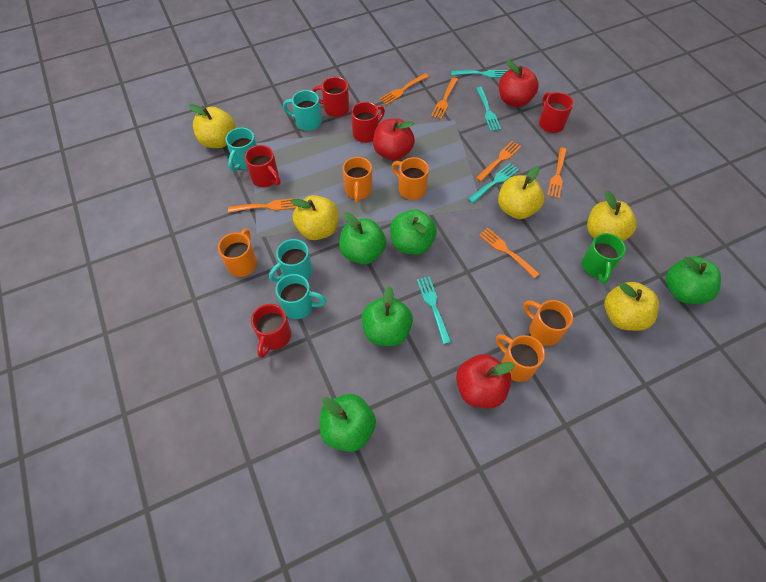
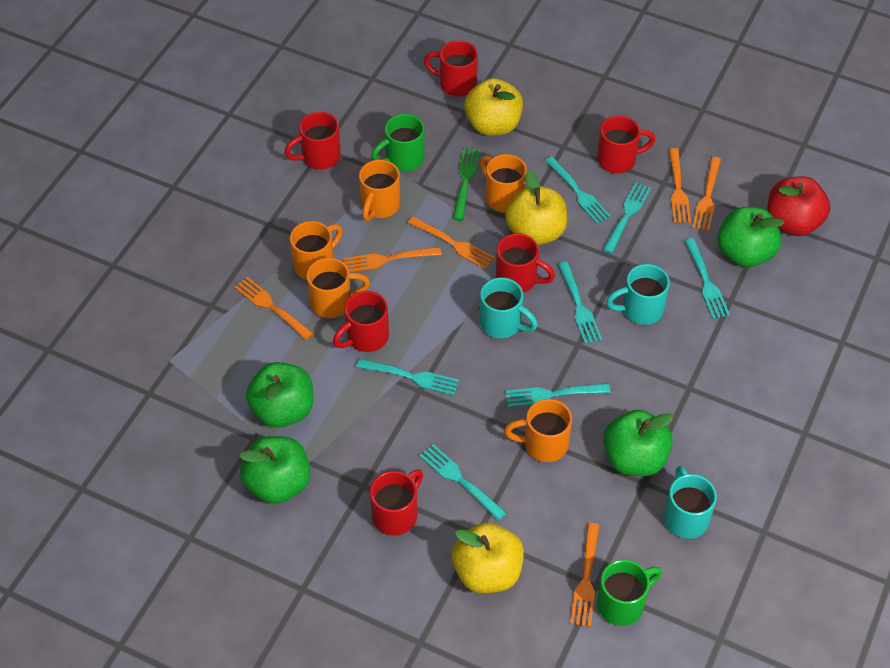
green apple: 5 -> 4
green fork: 0 -> 1
green mug: 1 -> 2
red apple: 3 -> 1
red mug: 5 -> 6
turquoise fork: 4 -> 7
turquoise mug: 4 -> 3
yellow apple: 5 -> 3

